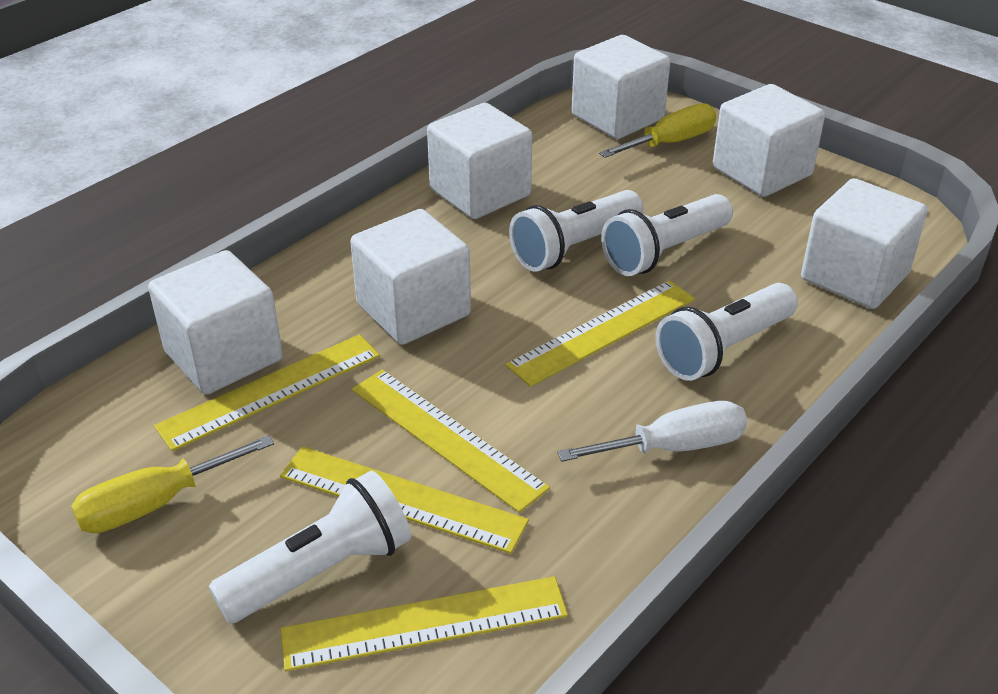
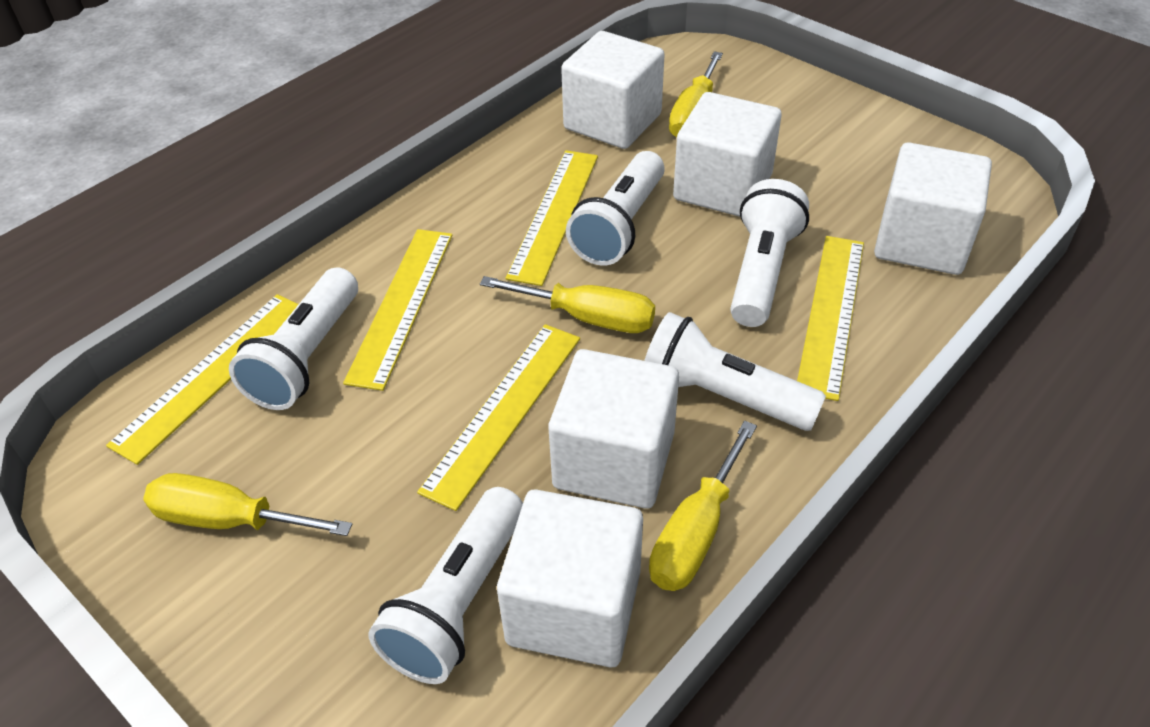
white cube: 6 -> 5
white flashlight: 4 -> 5
white screwdriver: 1 -> 0
yellow screwdriver: 2 -> 4

